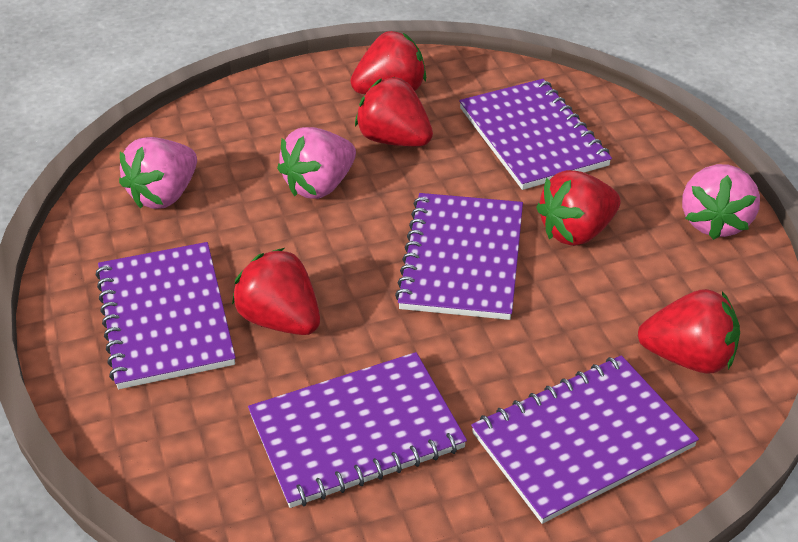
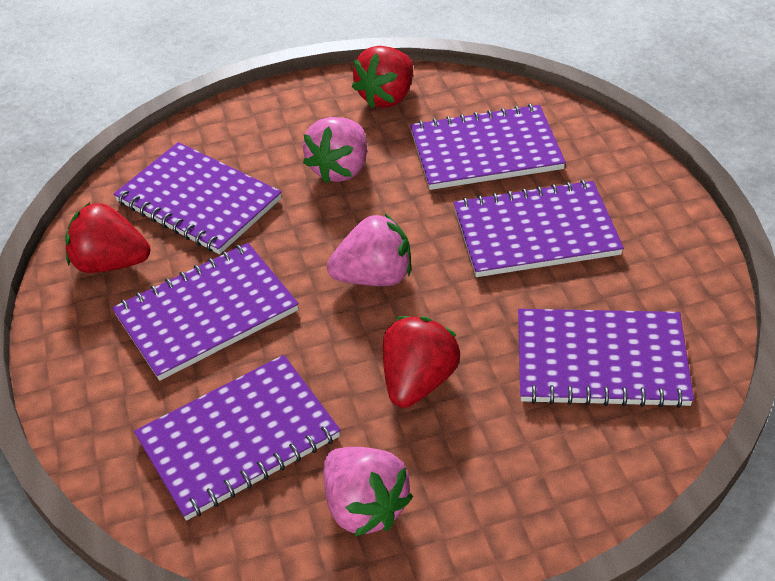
purple notebook: 5 -> 6
red strawberry: 5 -> 3

